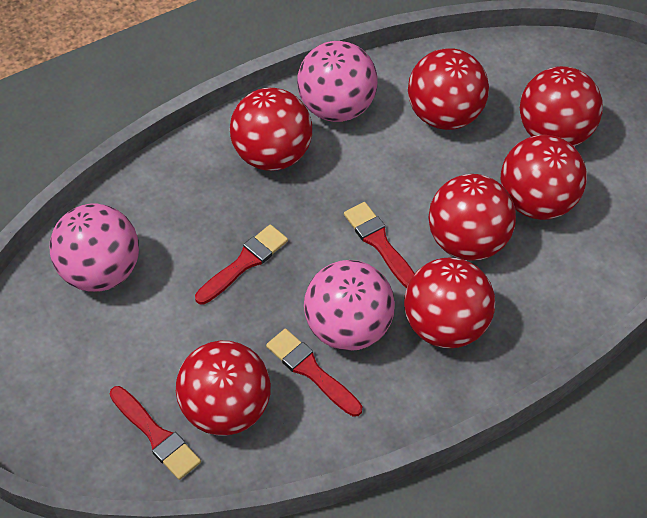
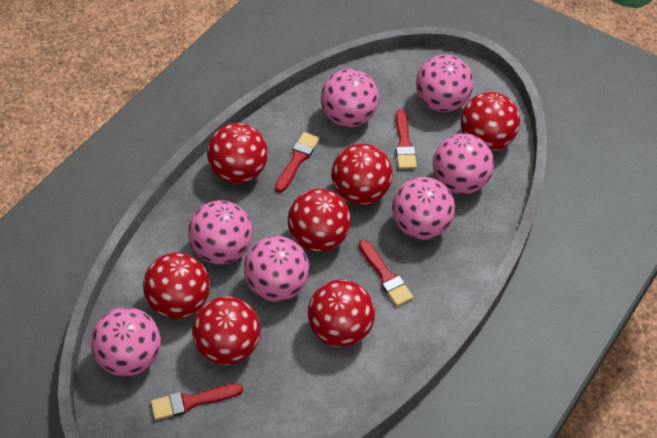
pink ball: 3 -> 7

